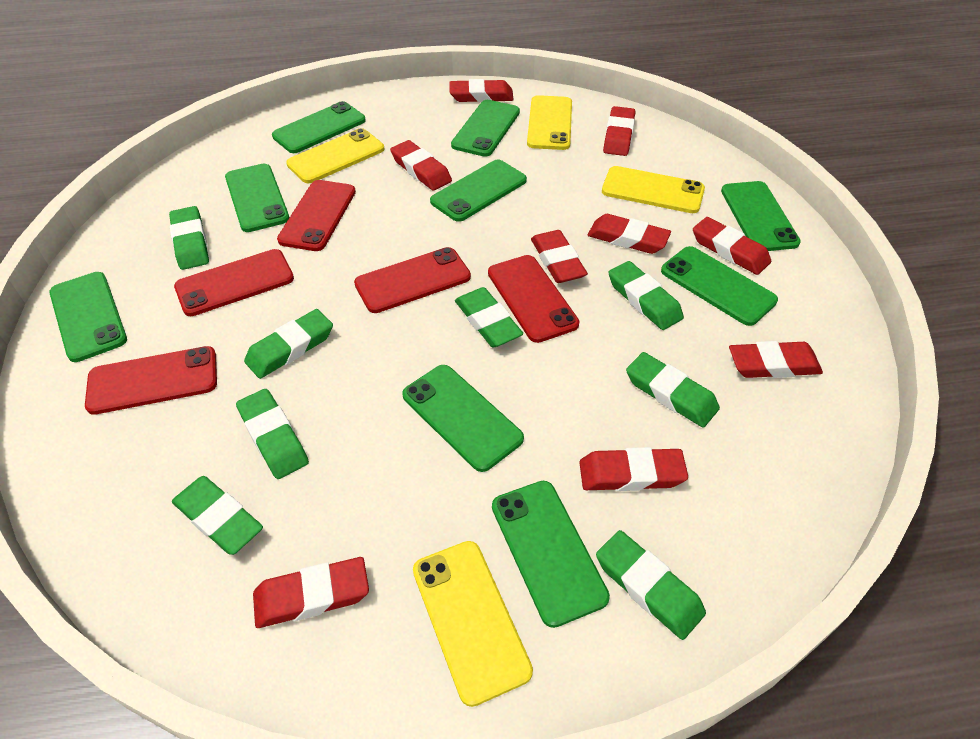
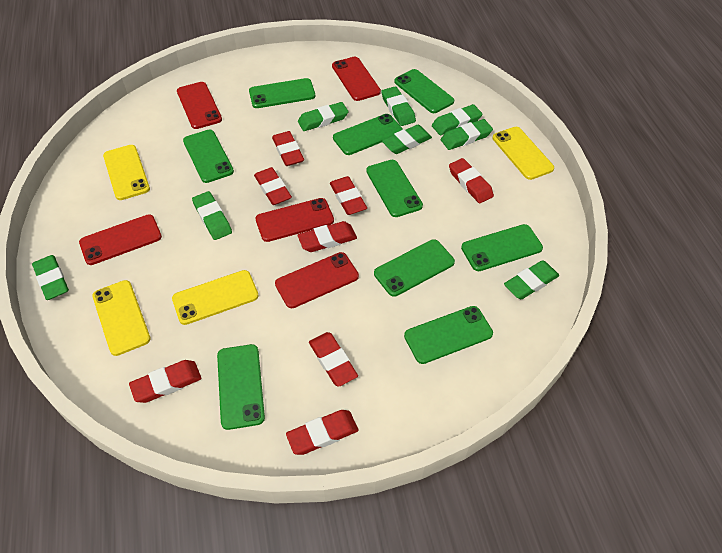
red eraser: 9 -> 8

